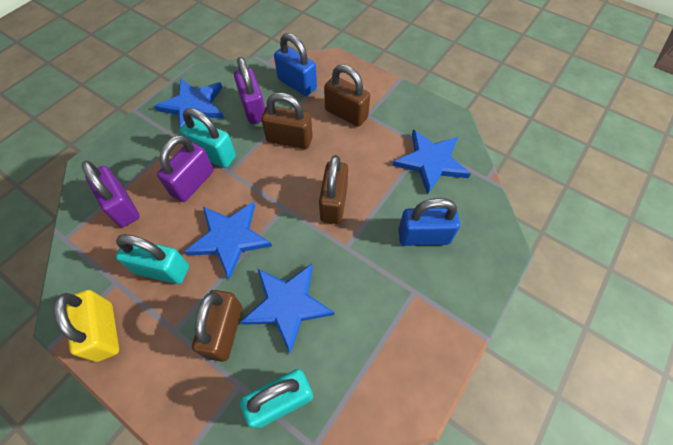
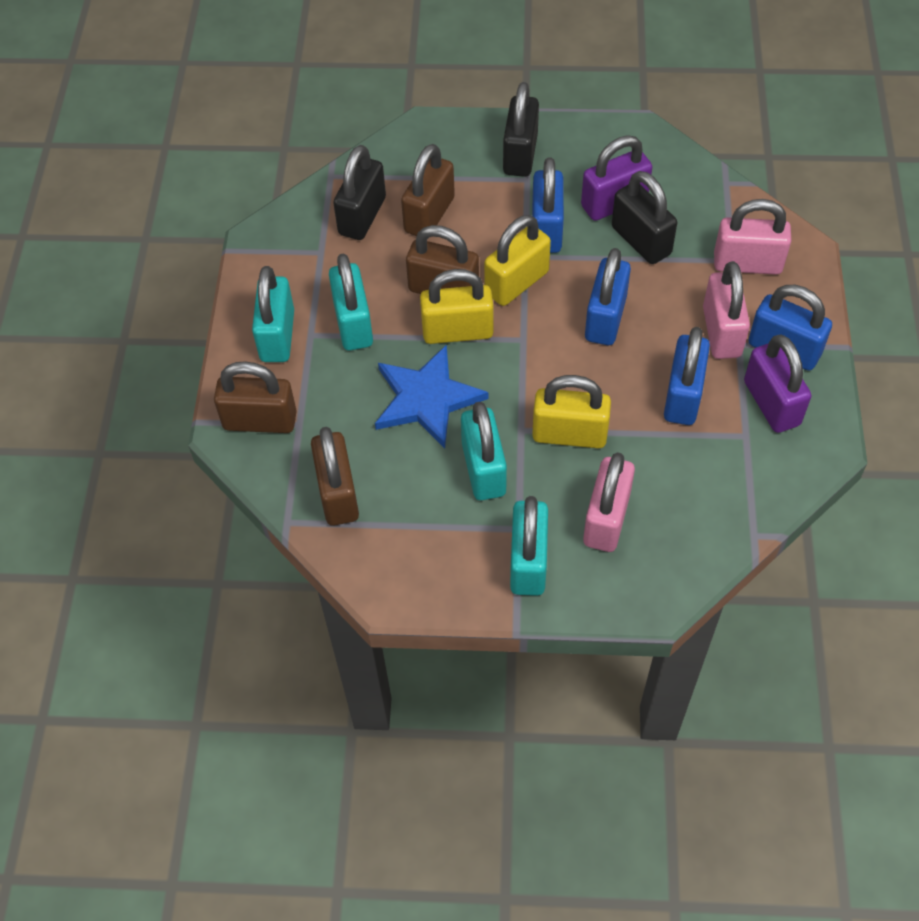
black padlock: 0 -> 3
blue padlock: 2 -> 4
blue star: 4 -> 1
pink padlock: 0 -> 3
purple padlock: 3 -> 2
turquoise padlock: 3 -> 4
yellow padlock: 1 -> 3

